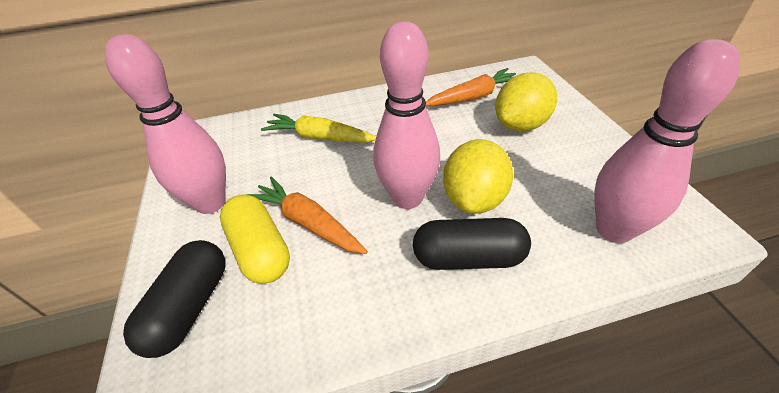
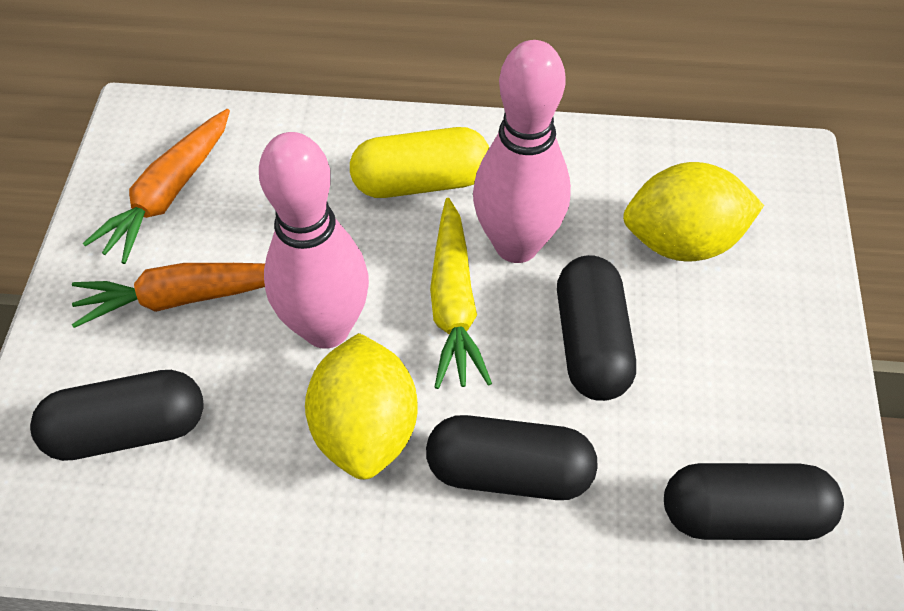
black capsule: 2 -> 4
pink bowling pin: 3 -> 2

